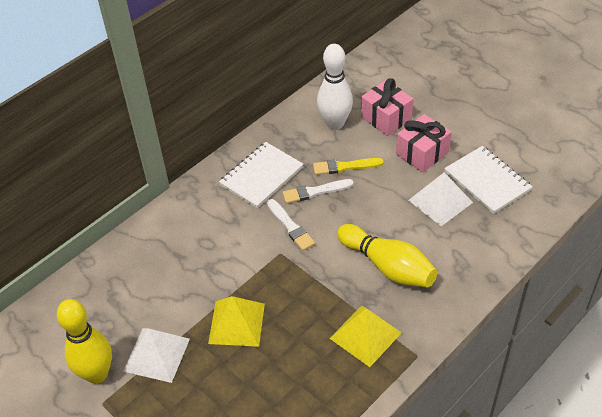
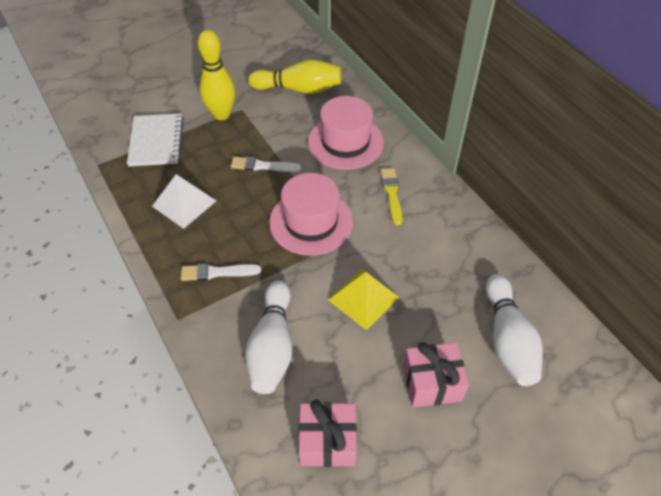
pink hat: 0 -> 2
white bowling pin: 1 -> 2
white notebook: 2 -> 1
white pyramid: 2 -> 1
yellow pyramid: 2 -> 1

